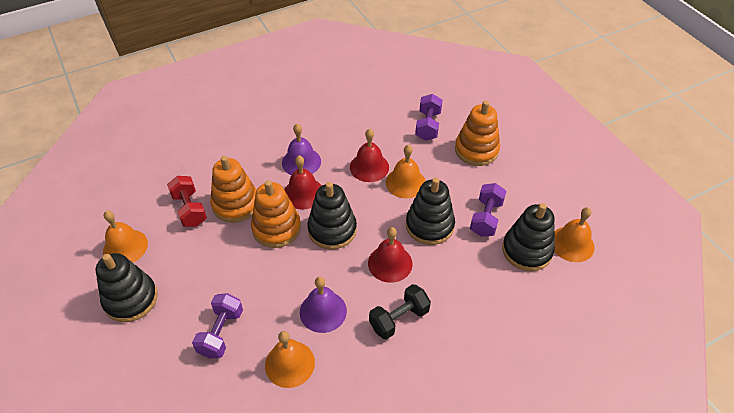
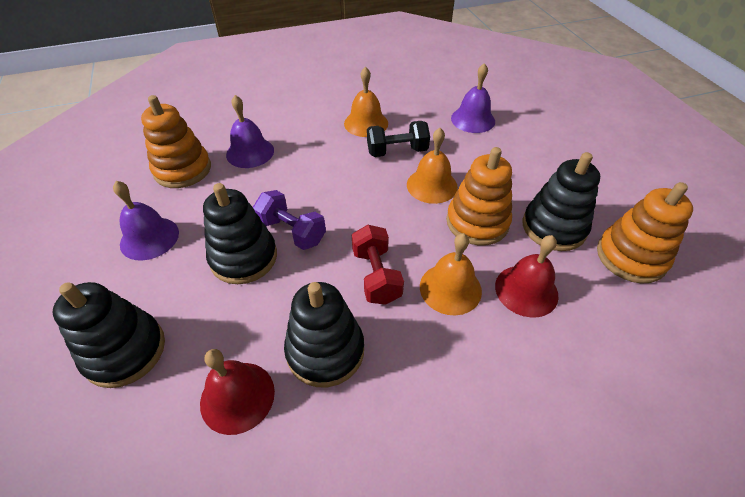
orange bell: 4 -> 3
purple bell: 2 -> 3
purple dumbbell: 3 -> 1
red bell: 3 -> 2

